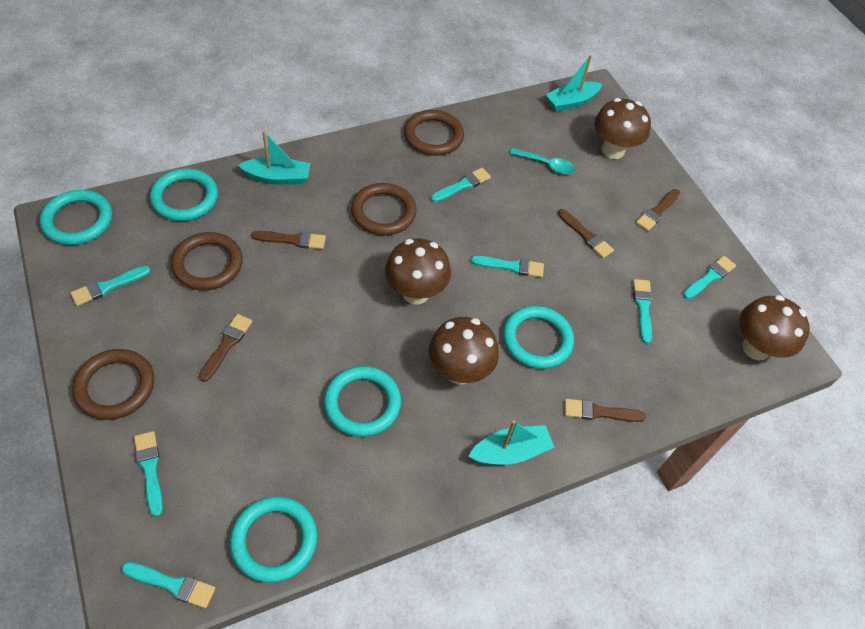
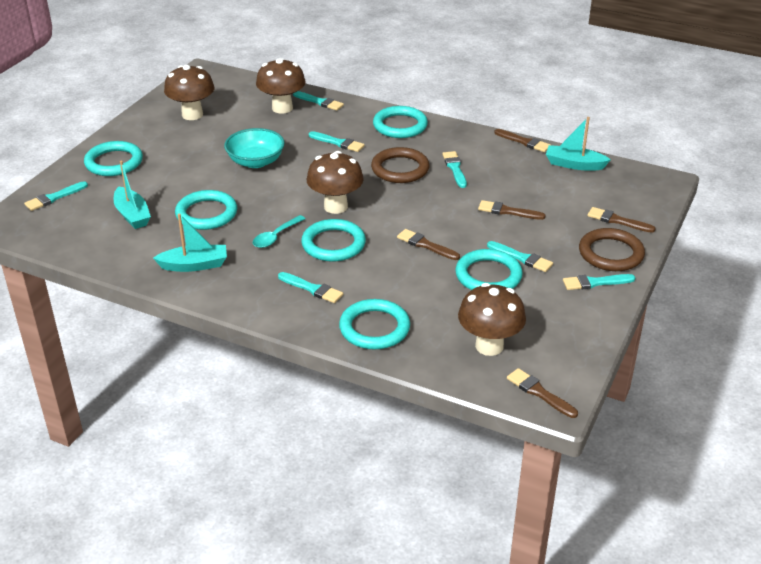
brown ring: 4 -> 2
turquoise bowl: 0 -> 1
turquoise ring: 5 -> 6

